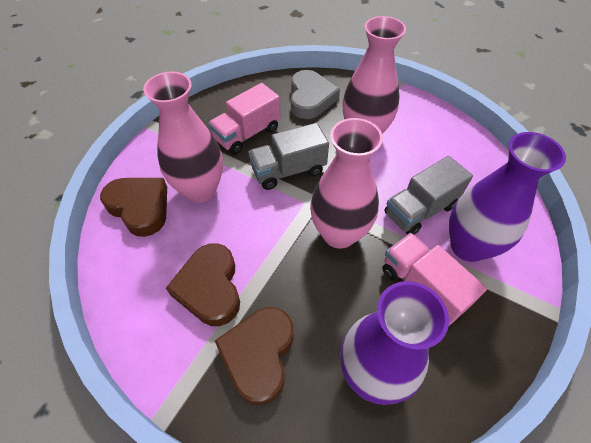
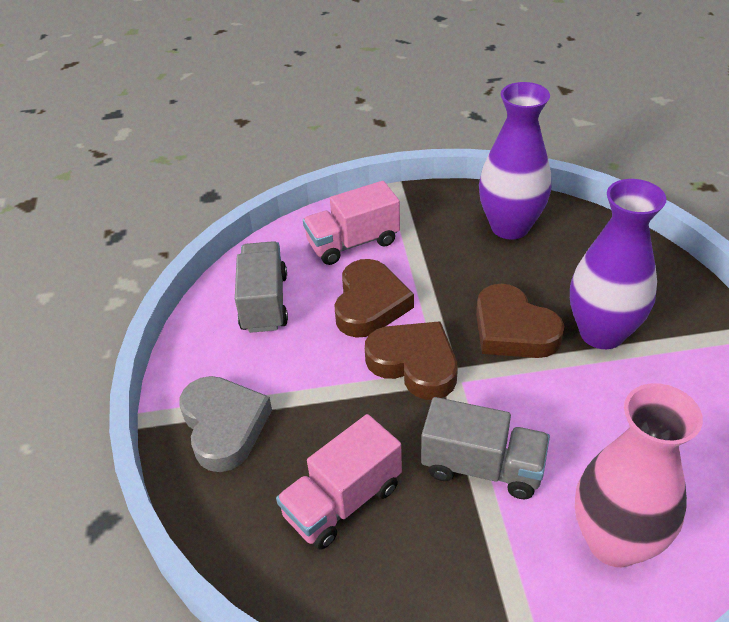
pink vase: 3 -> 1

